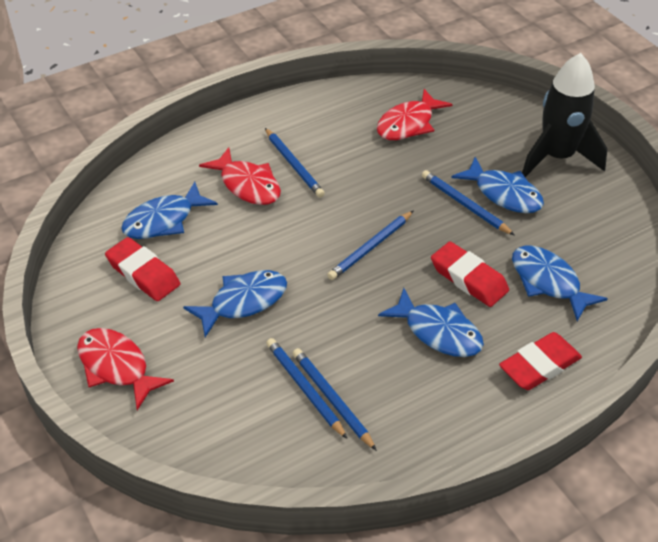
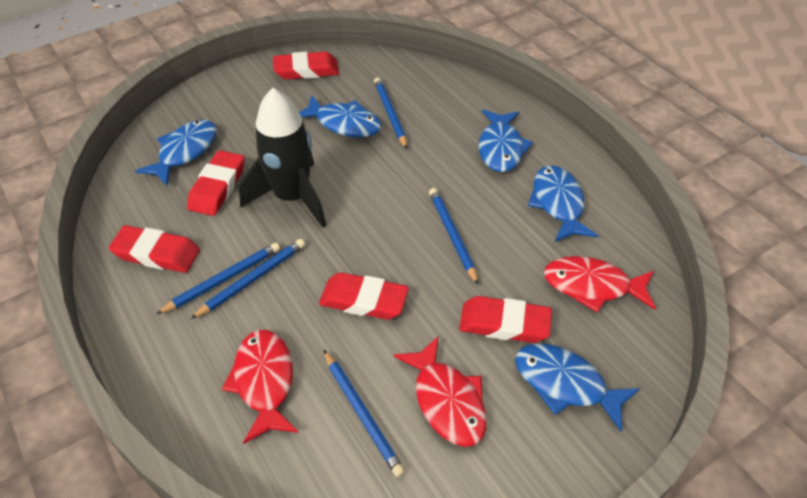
red eraser: 3 -> 5

